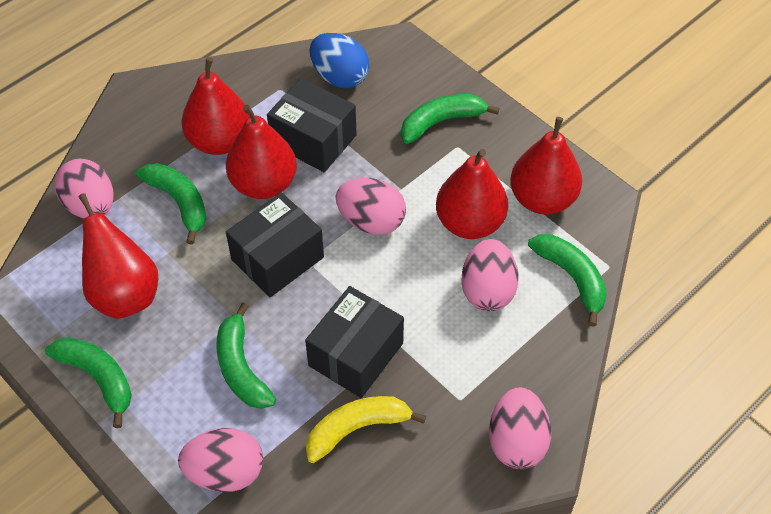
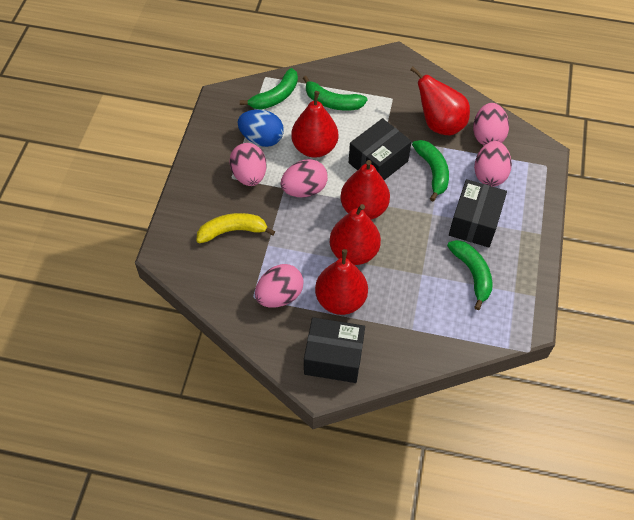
green banana: 5 -> 4

